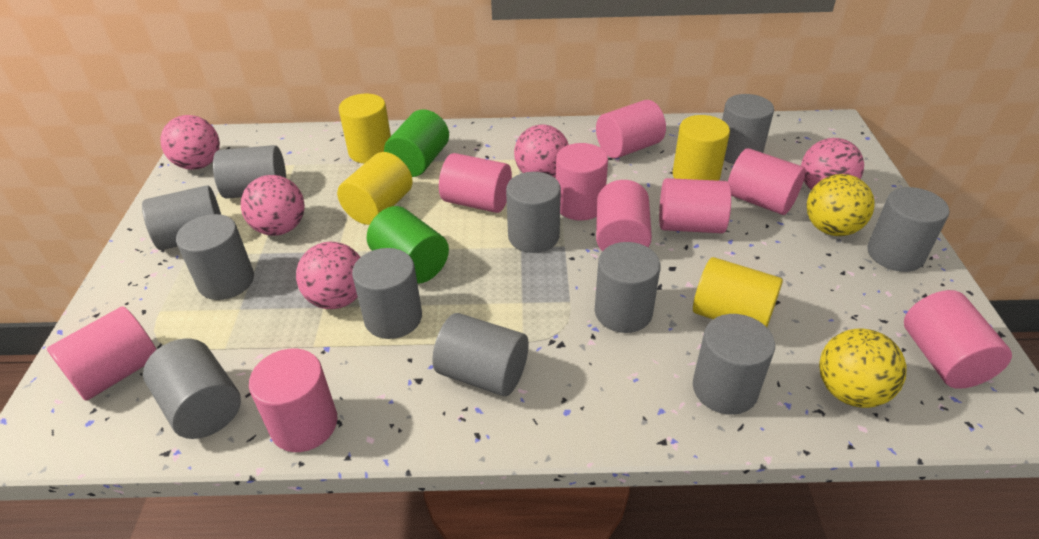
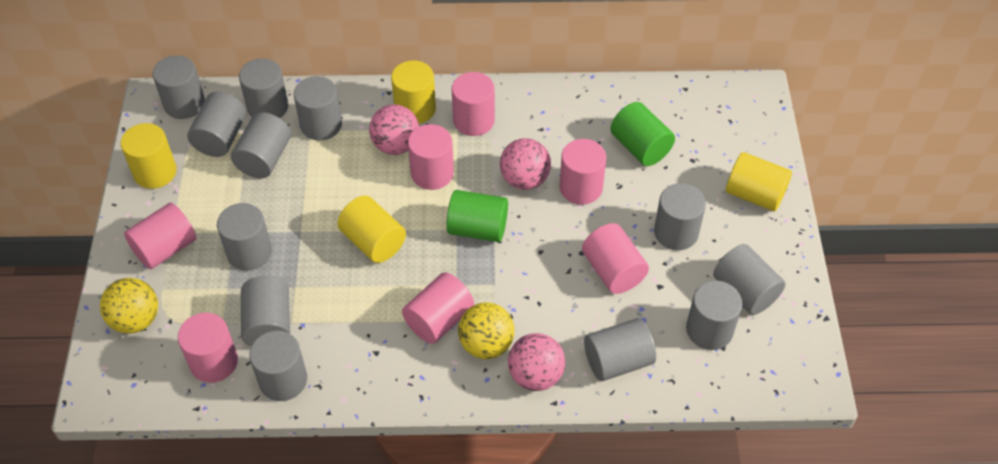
grey cylinder: 11 -> 12
pink ball: 5 -> 3
pink cylinder: 9 -> 7

